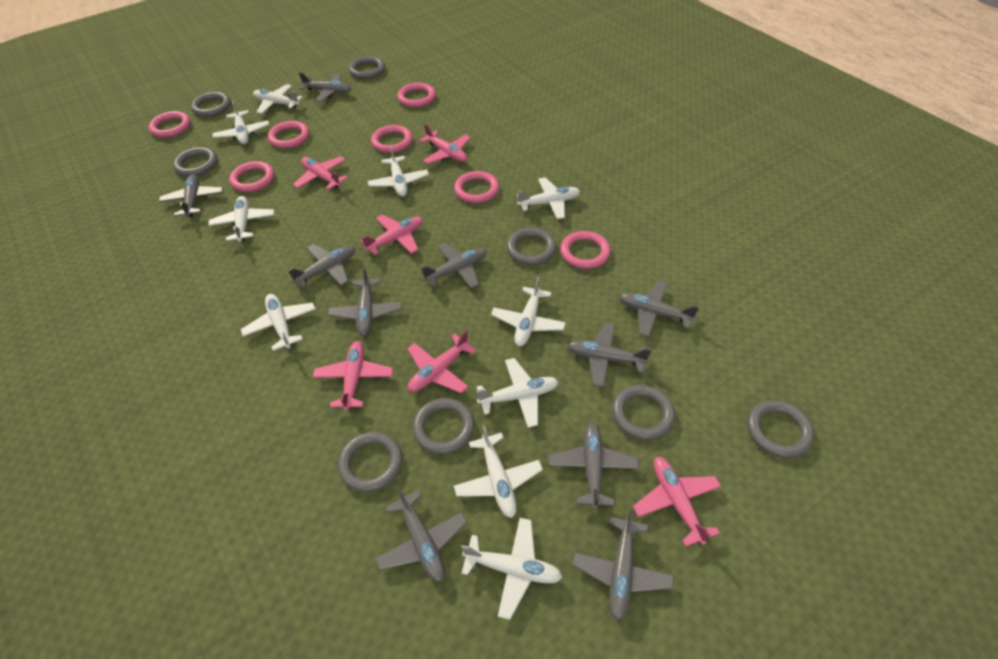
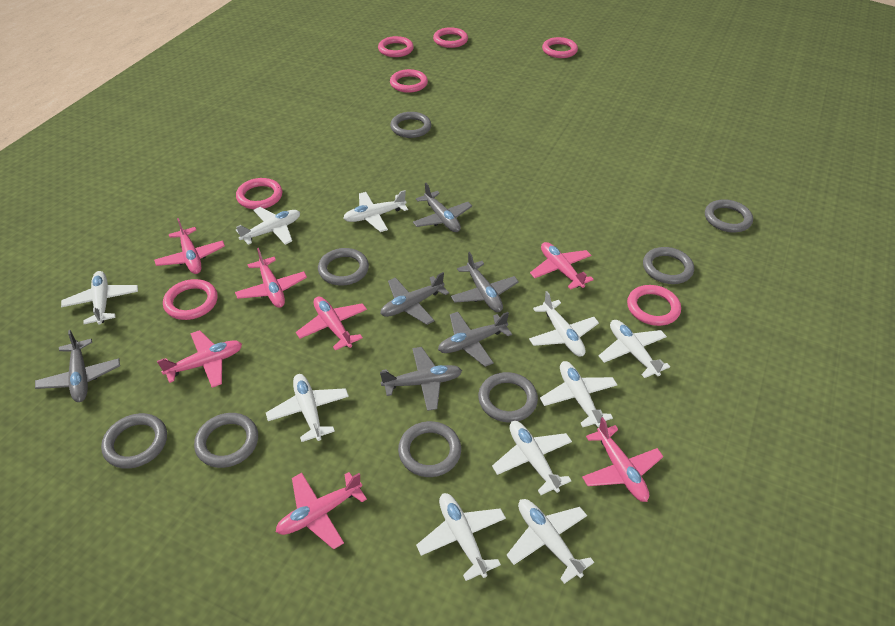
grey plane: 10 -> 6
pink plane: 6 -> 7

